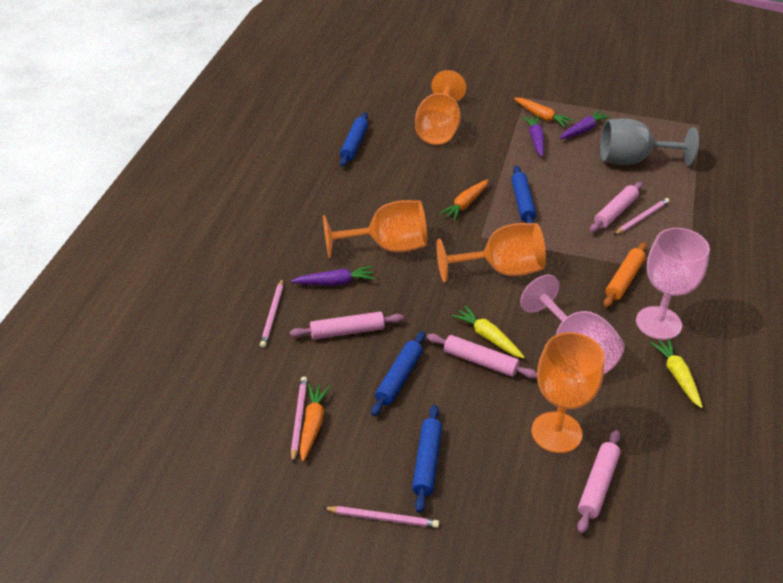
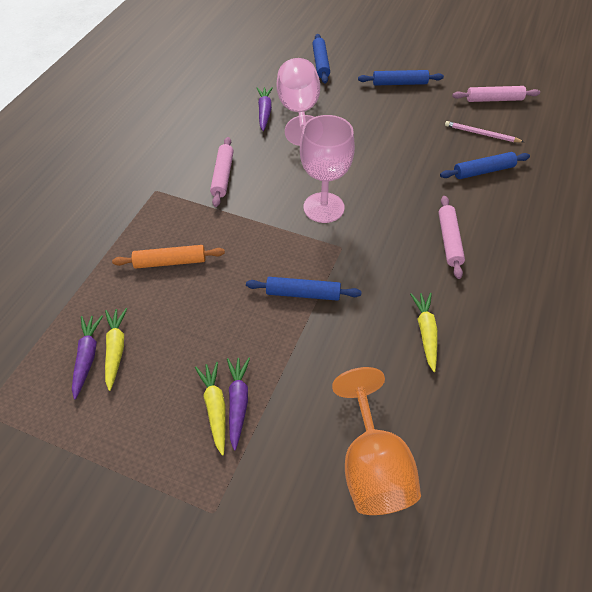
grey goblet: 1 -> 0
orange carrot: 3 -> 0
orange goblet: 4 -> 1
pink pencil: 4 -> 1
pink rolling pin: 4 -> 3
yellow carrot: 2 -> 3

